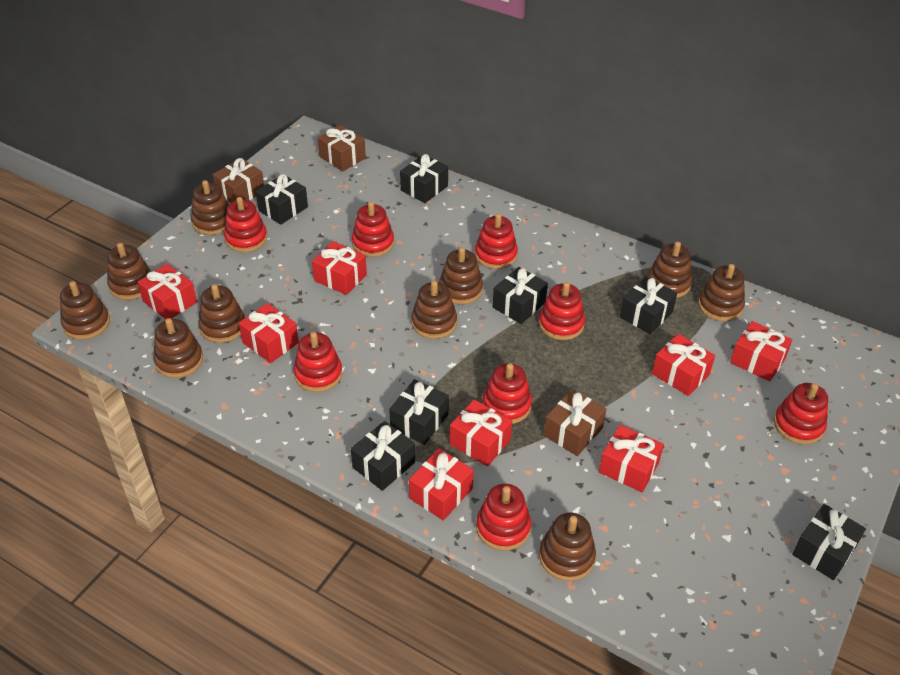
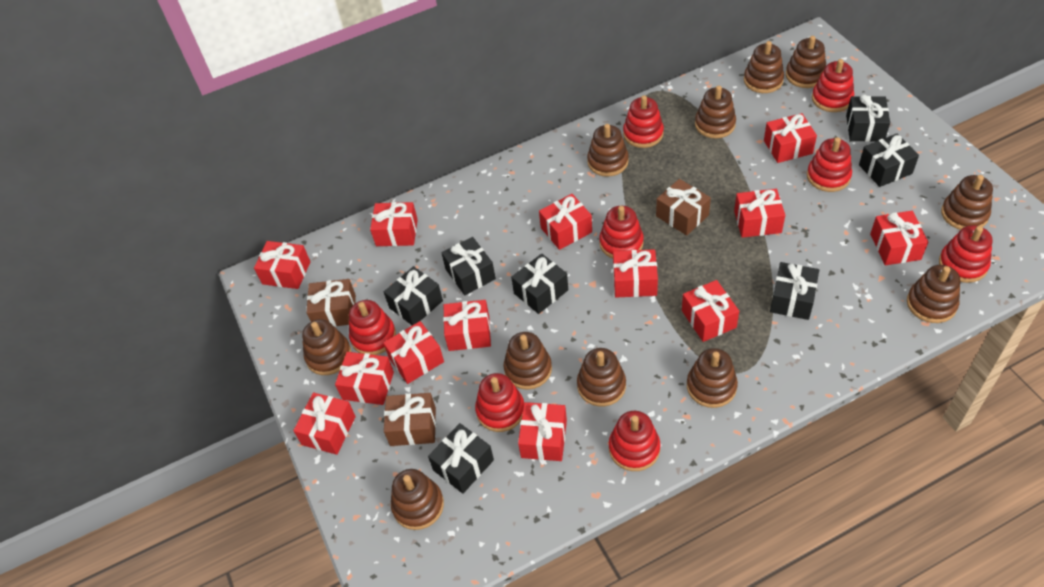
brown stacking toy: 10 -> 11
red gift: 8 -> 13

